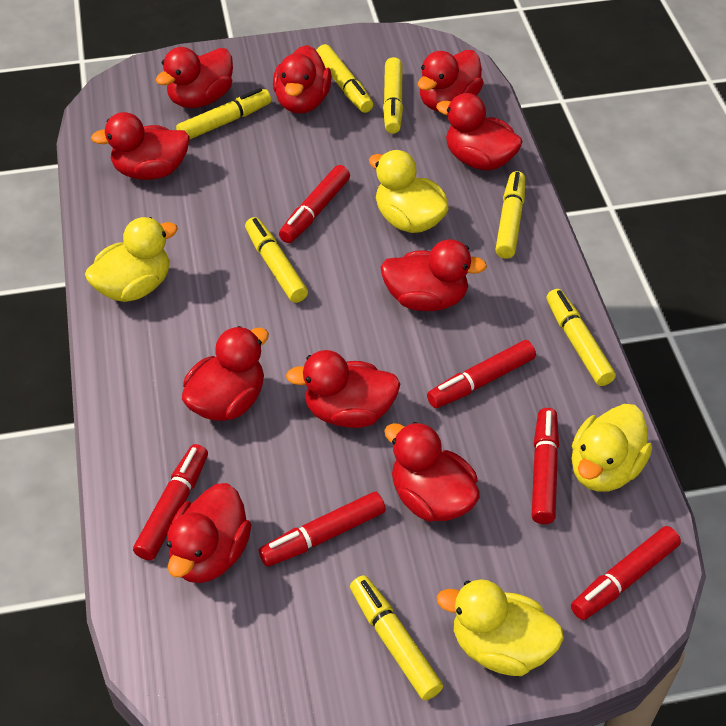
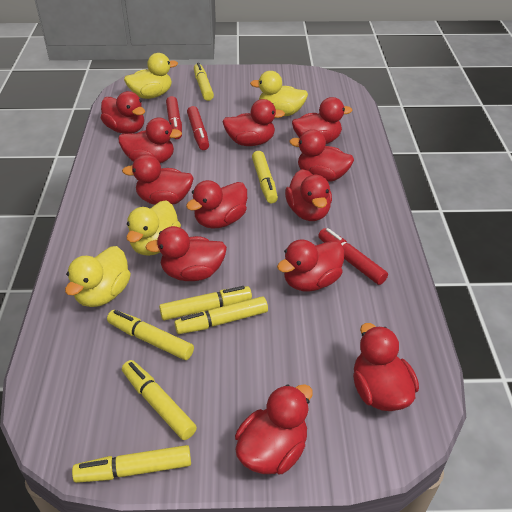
red duck: 10 -> 12
red marker: 6 -> 3

